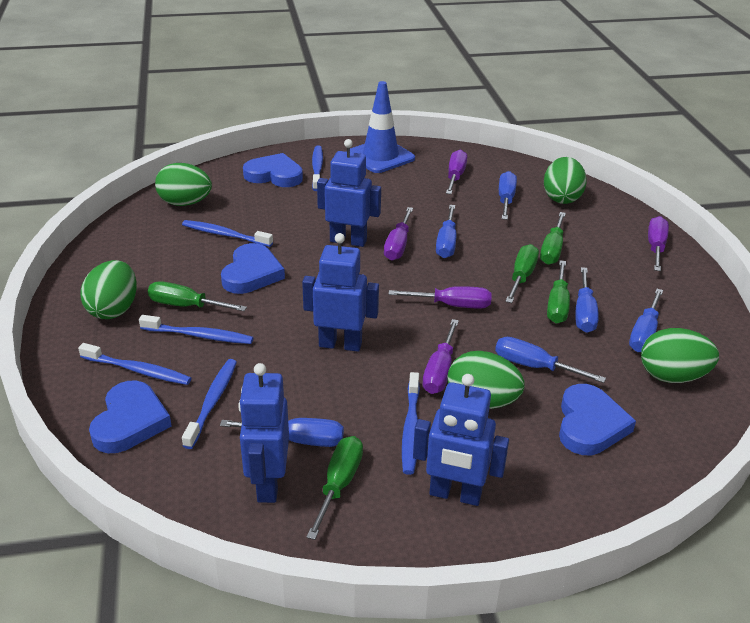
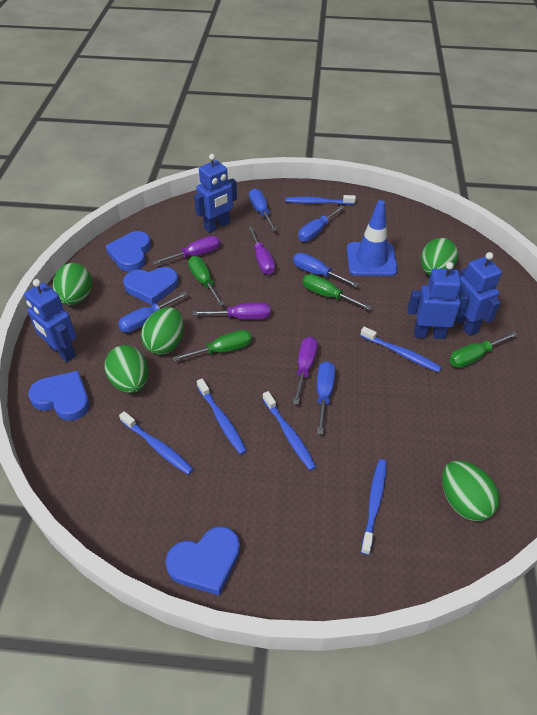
blue screwdriver: 6 -> 5
green screwdriver: 5 -> 4
purple screwdriver: 5 -> 4

